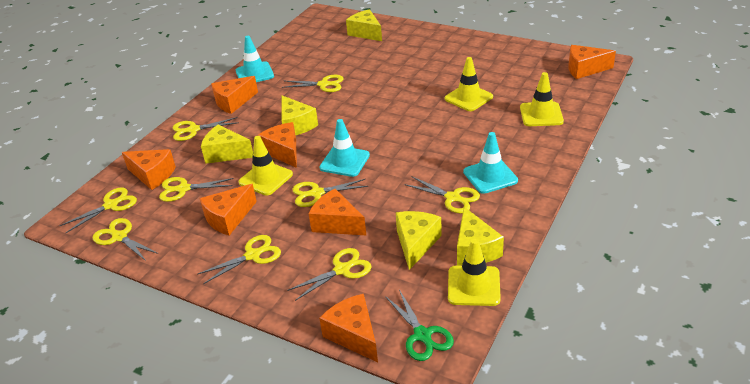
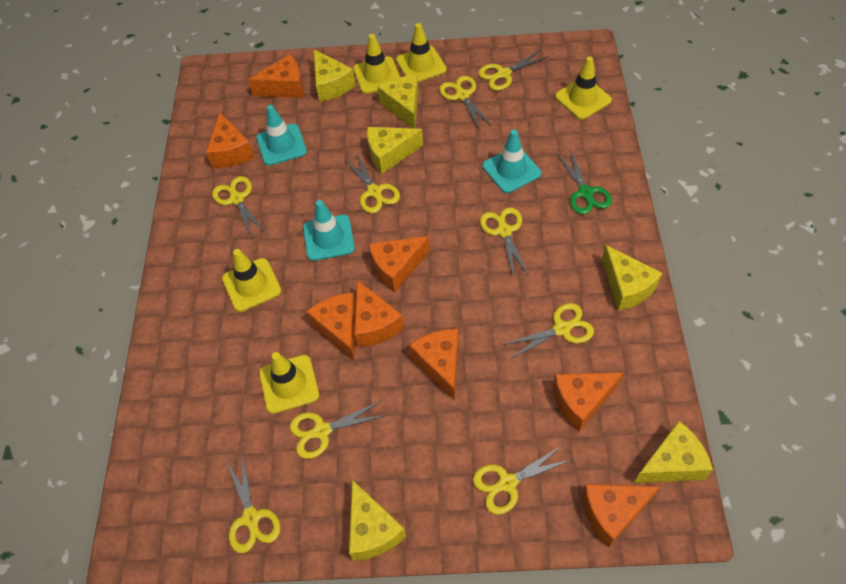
orange cheese: 7 -> 8
yellow cheese: 5 -> 6
yellow traffic cone: 4 -> 5

